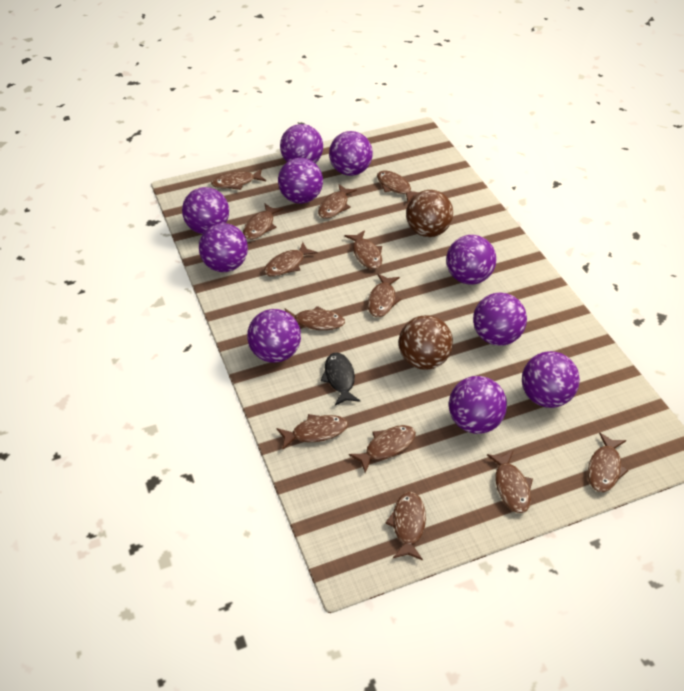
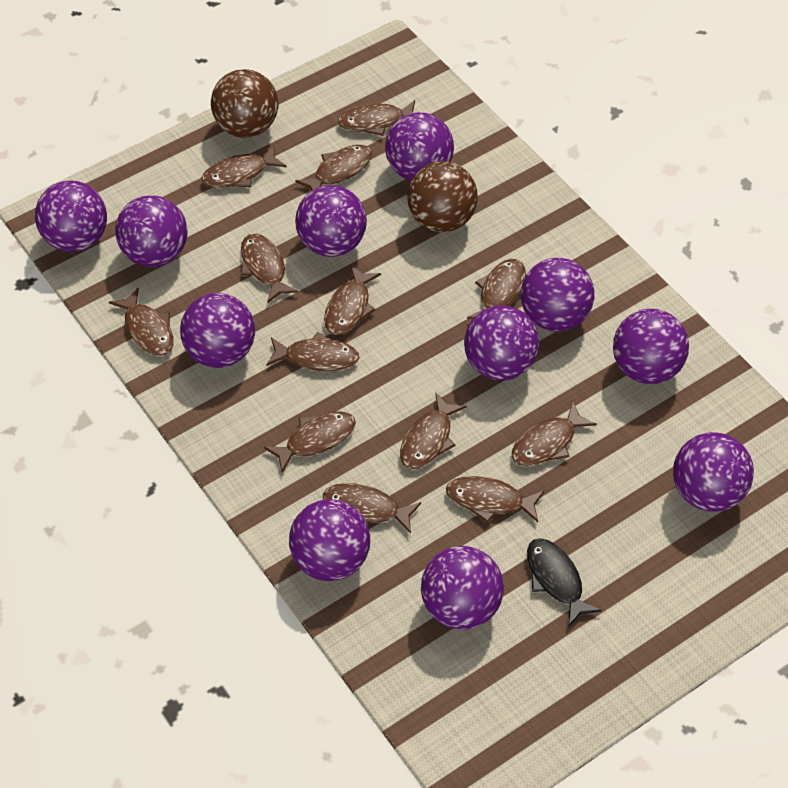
purple ball: 10 -> 11

